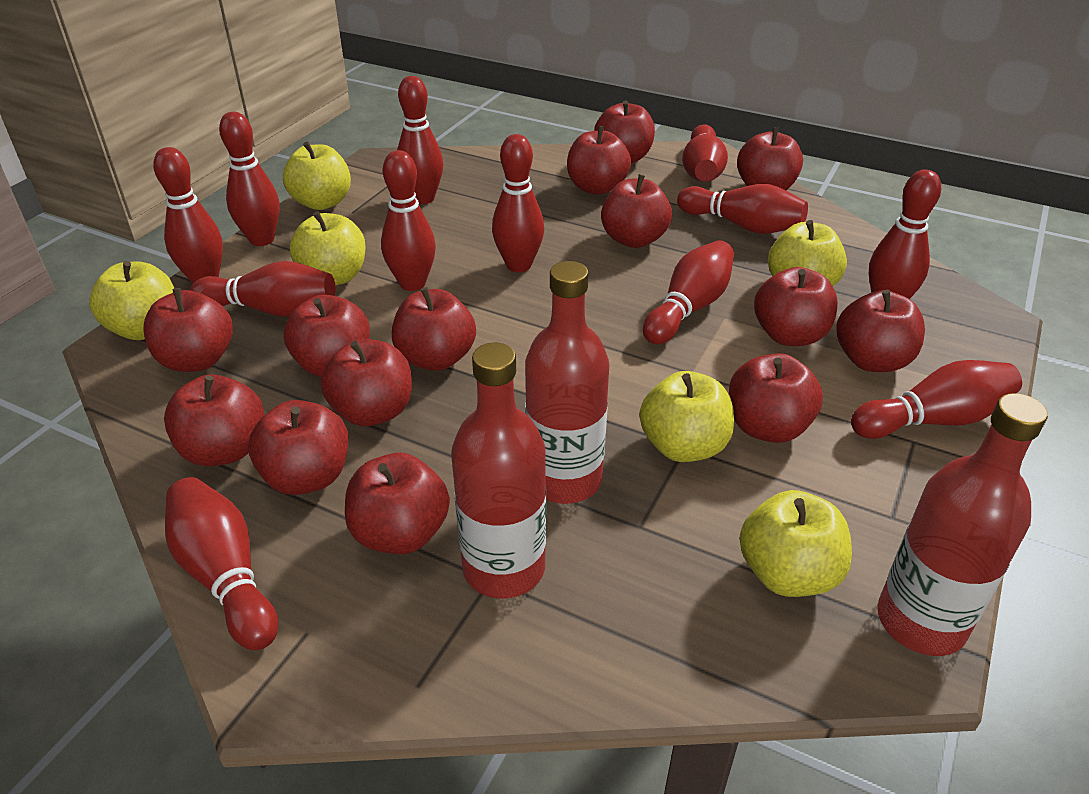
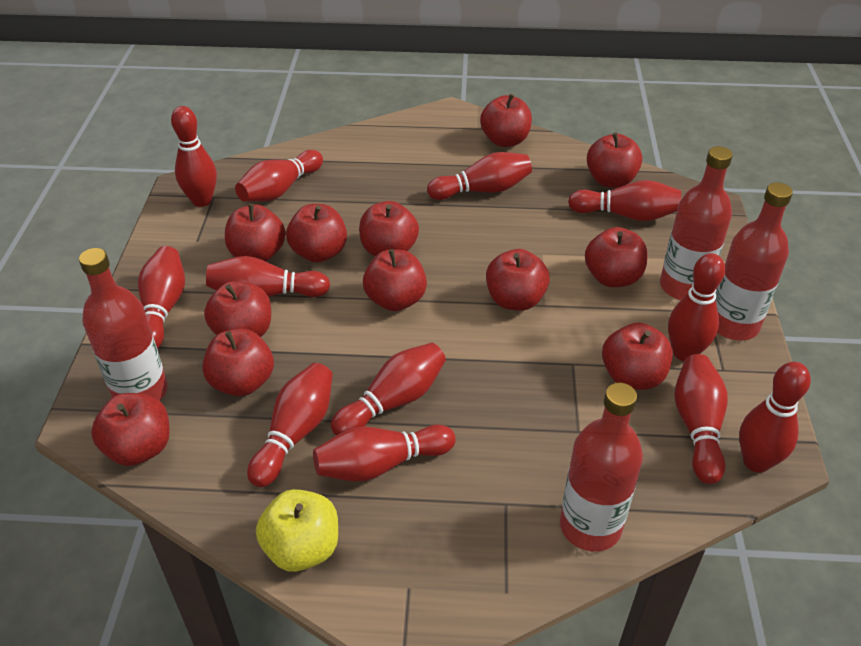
red apple: 14 -> 12
red bottle: 3 -> 4
yellow apple: 6 -> 1

